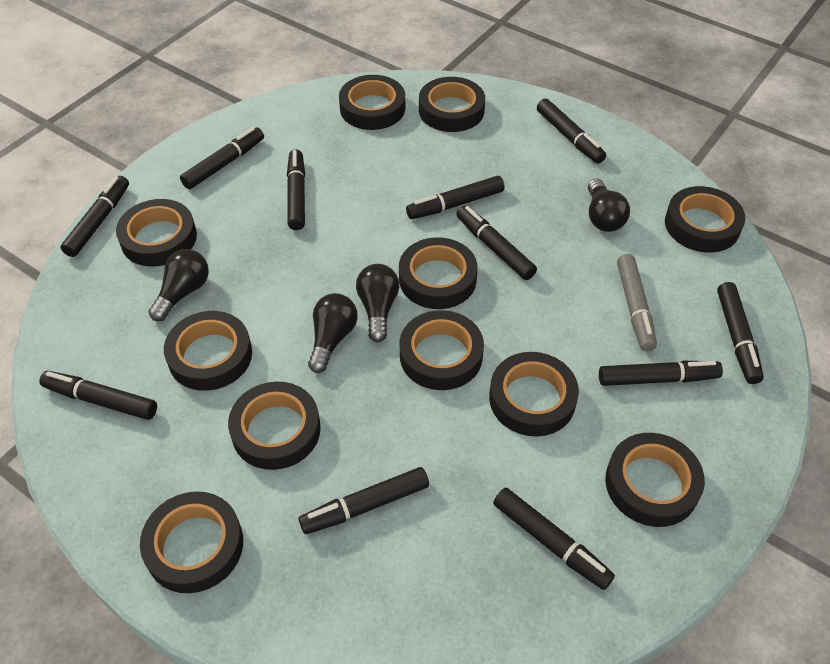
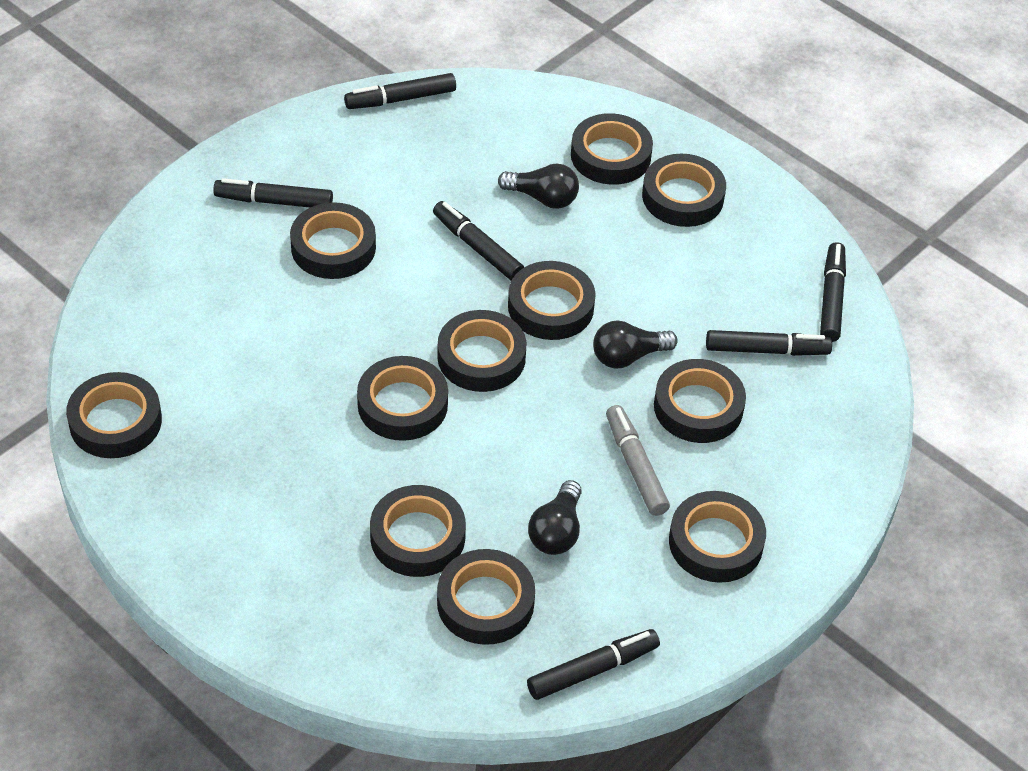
black light bulb: 4 -> 3
black marker: 11 -> 6

